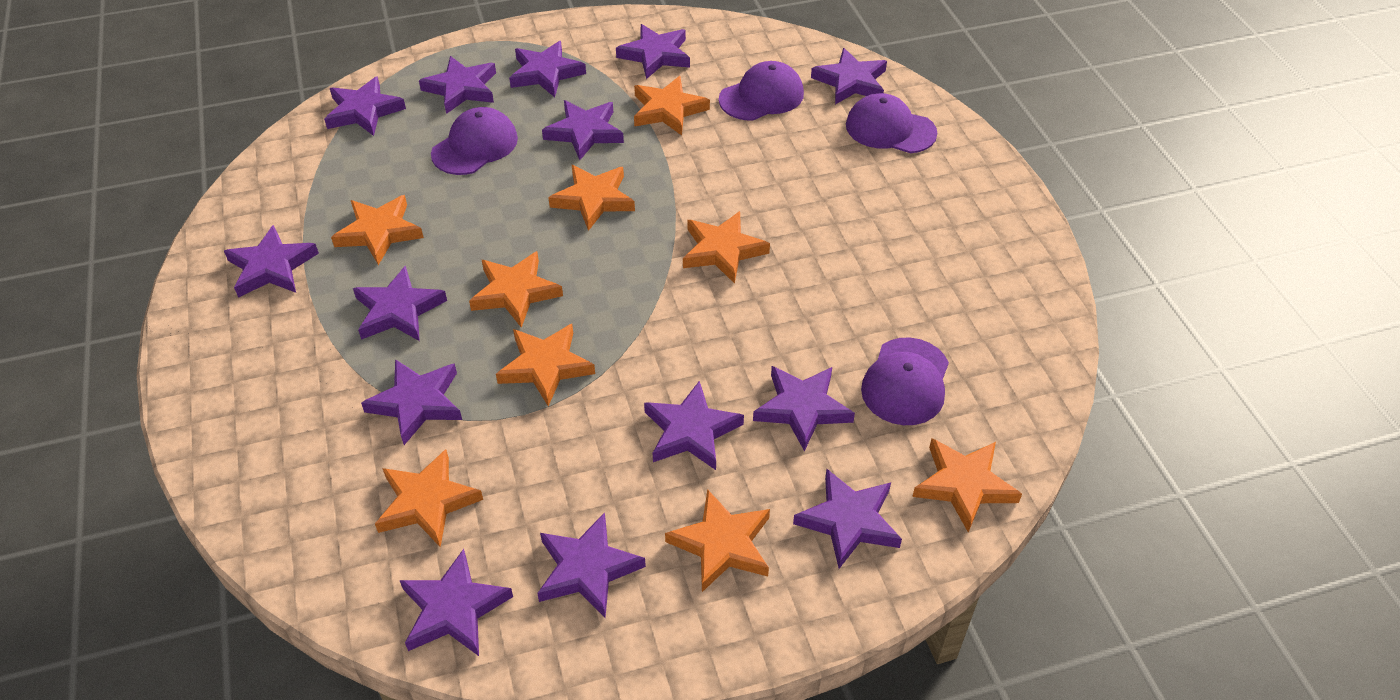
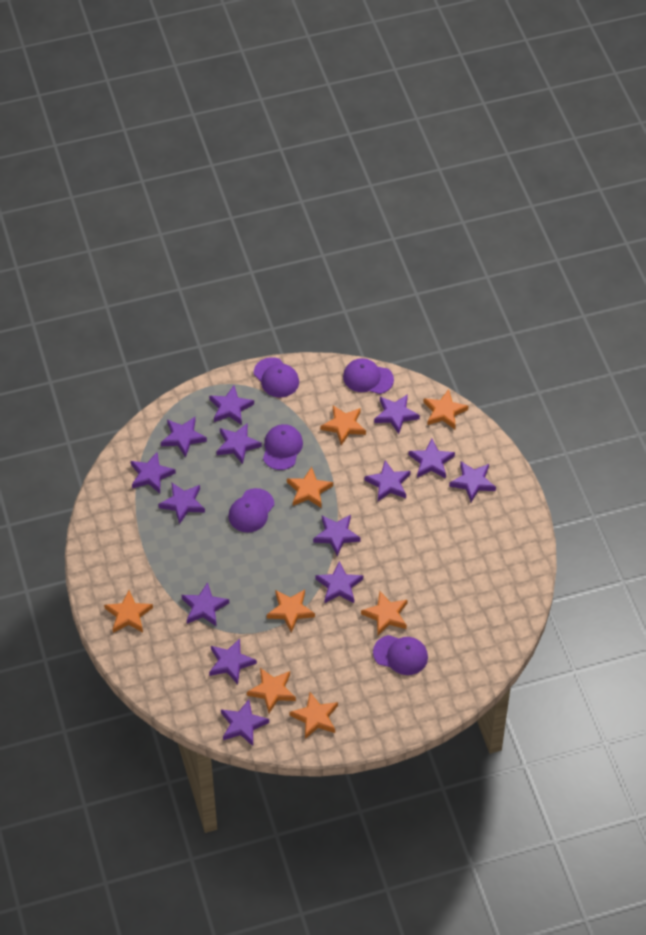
orange star: 9 -> 8
purple cap: 4 -> 5

